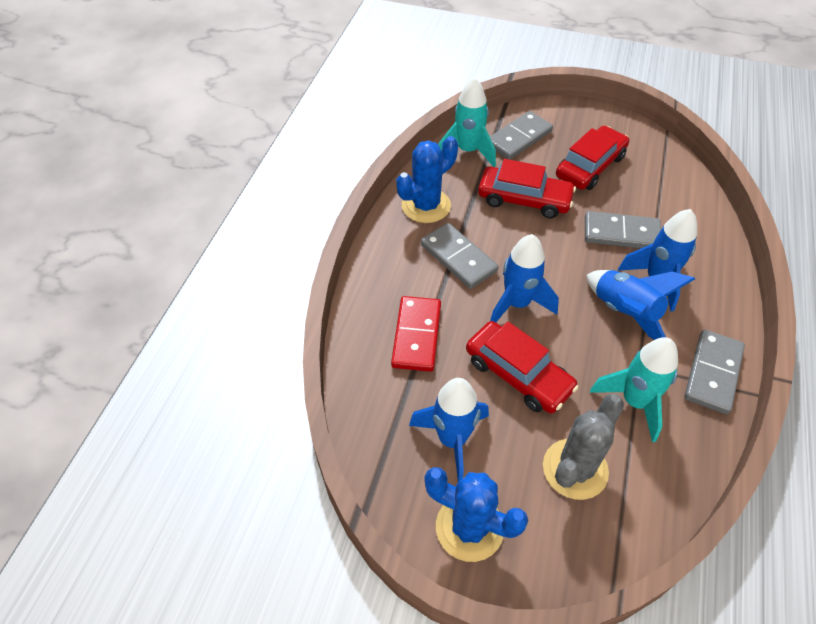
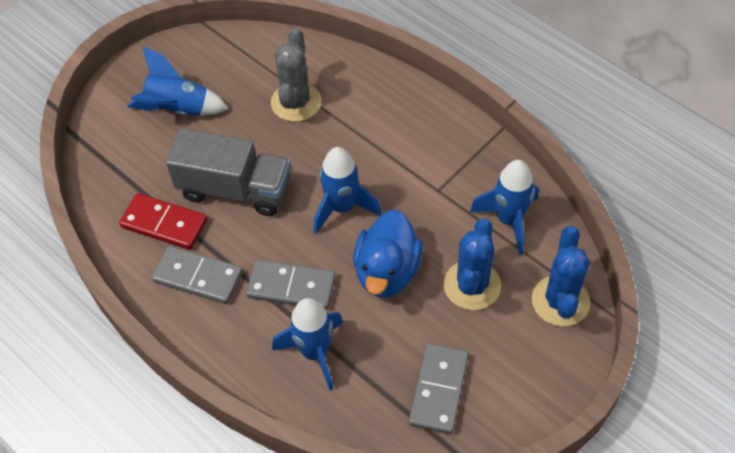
blue duck: 0 -> 1
grey domino: 4 -> 3
grey truck: 0 -> 1
red car: 3 -> 0
turquoise rocket: 2 -> 0

